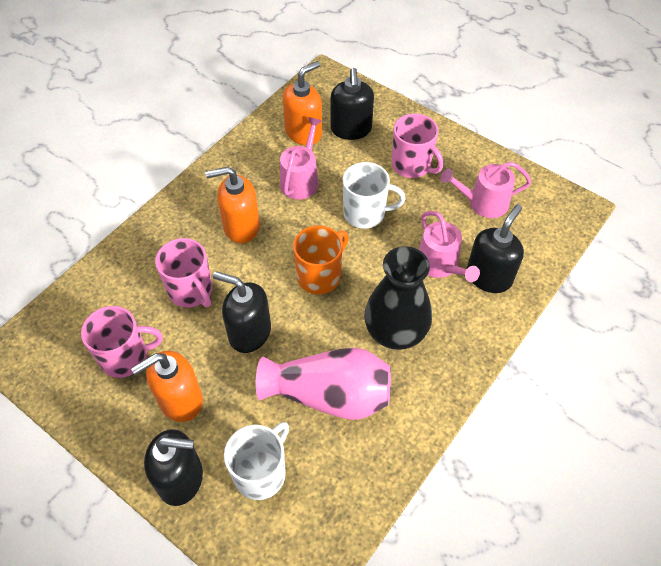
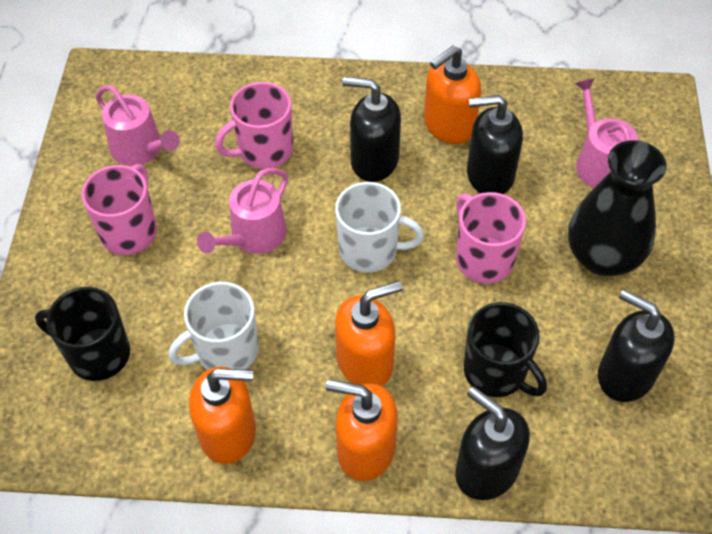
black mug: 0 -> 2
orange mug: 1 -> 0
orange soap dispenser: 3 -> 4
pink vase: 1 -> 0

